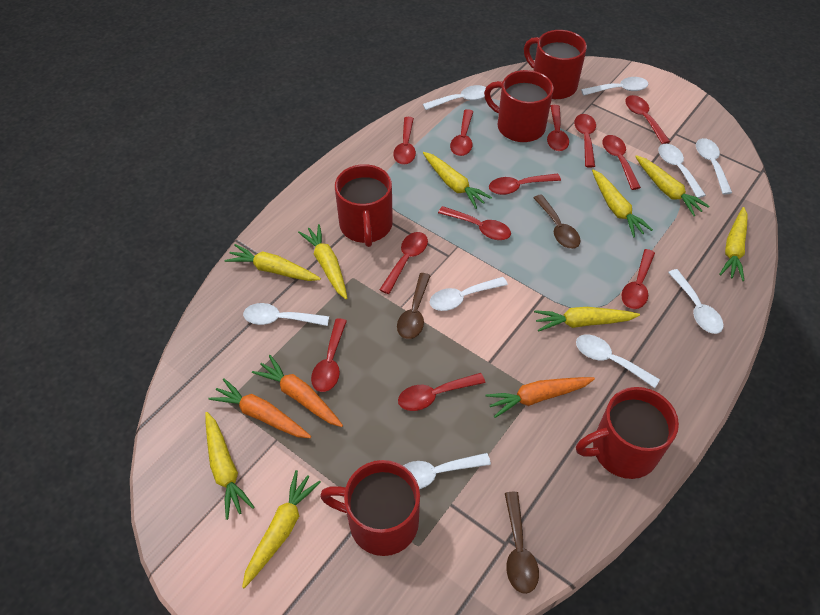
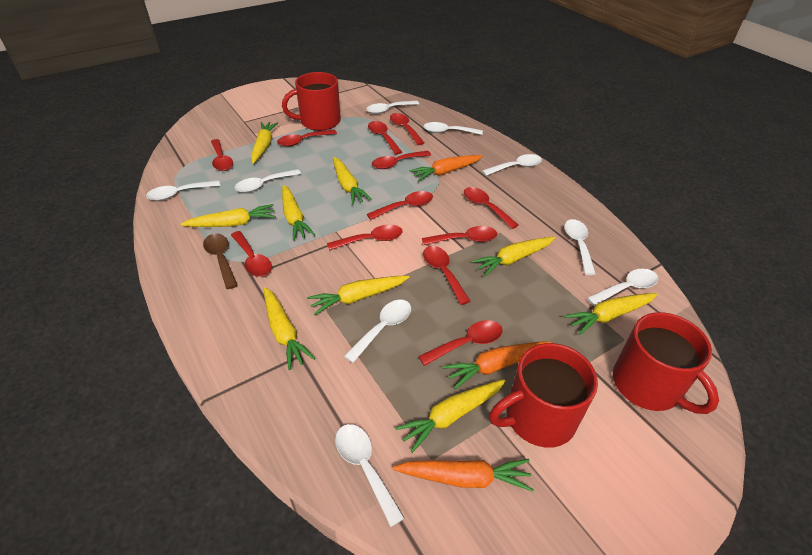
brown spoon: 3 -> 1
red mug: 5 -> 3

